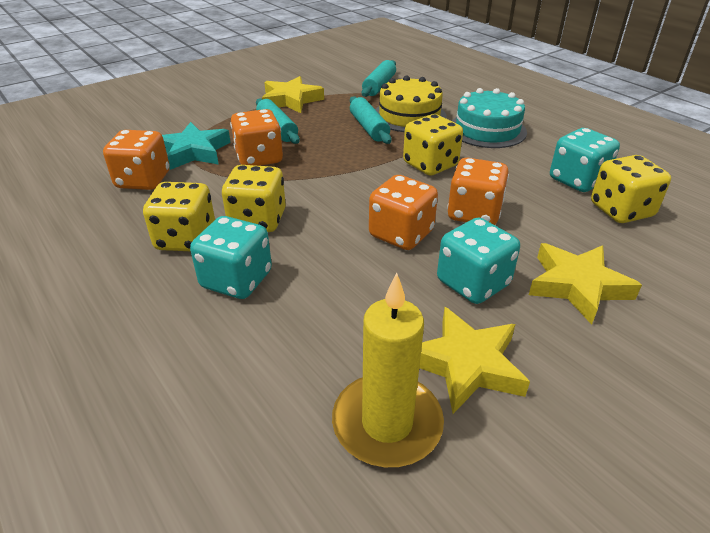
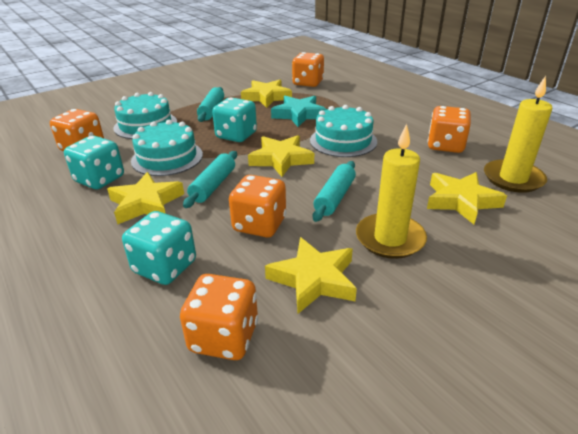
orange dice: 4 -> 5
turquoise cake: 1 -> 3
yellow cake: 1 -> 0
yellow candle: 1 -> 2
yellow dice: 4 -> 0
yellow star: 3 -> 5

